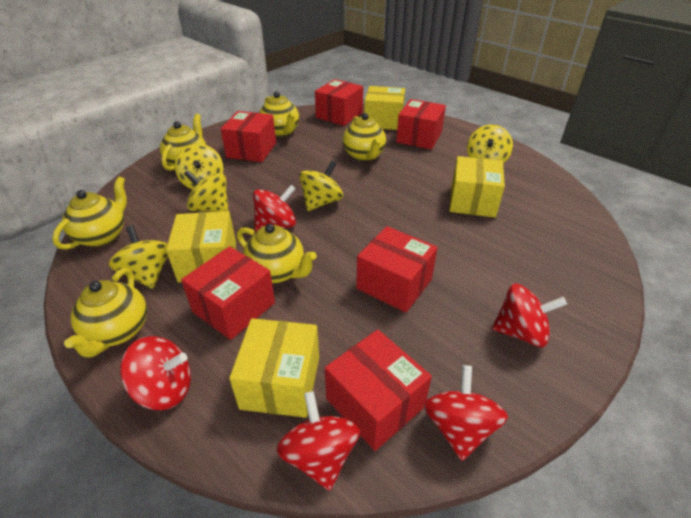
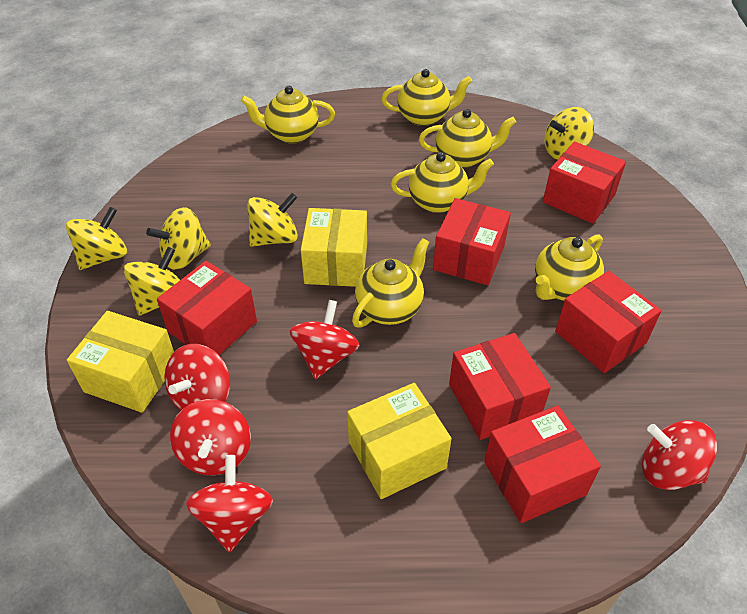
yellow box: 4 -> 3

